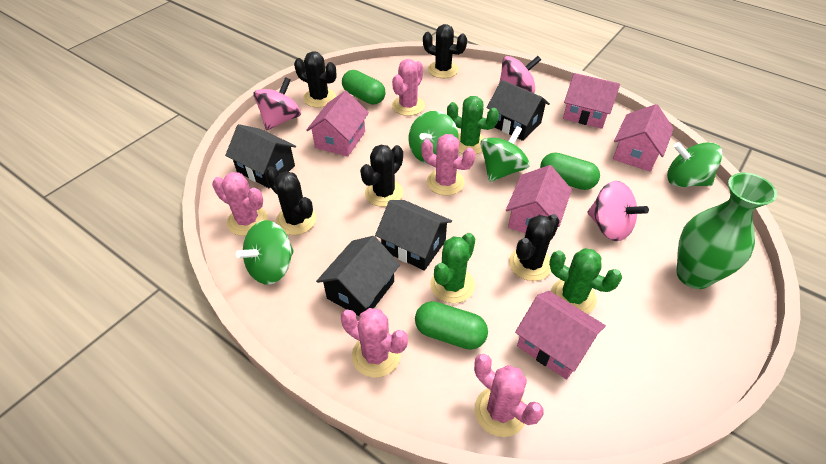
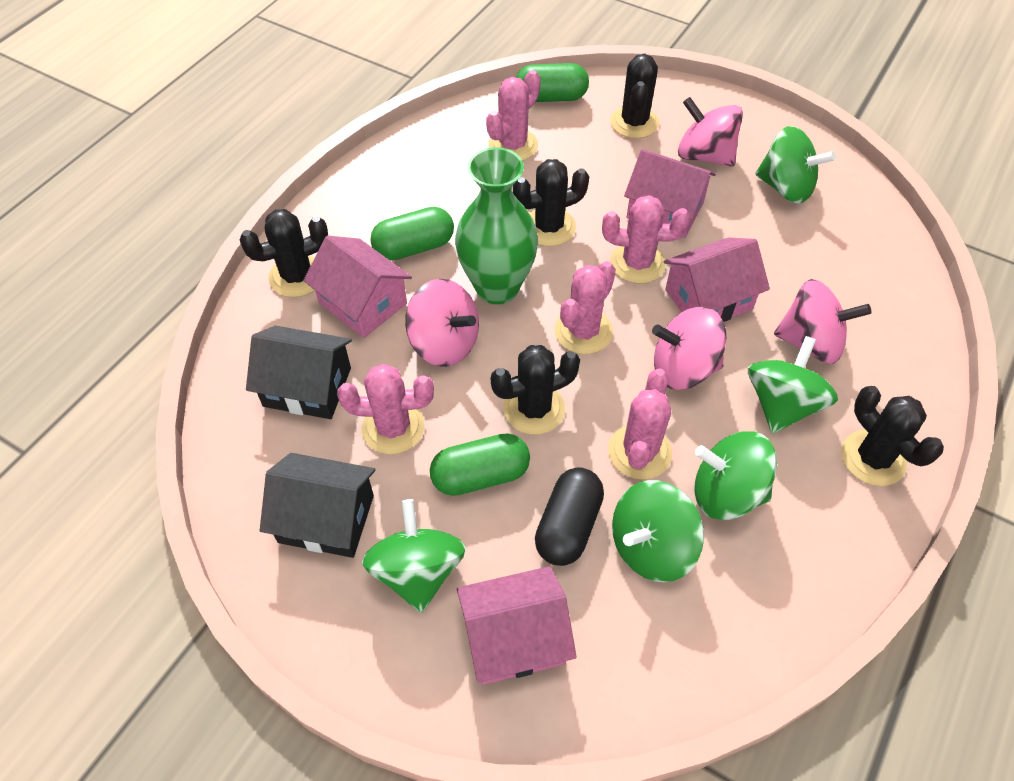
black capsule: 0 -> 1
black house: 4 -> 2
green cactus: 3 -> 0
green spinning top: 4 -> 5
pink house: 5 -> 4
pink spinning top: 3 -> 4

